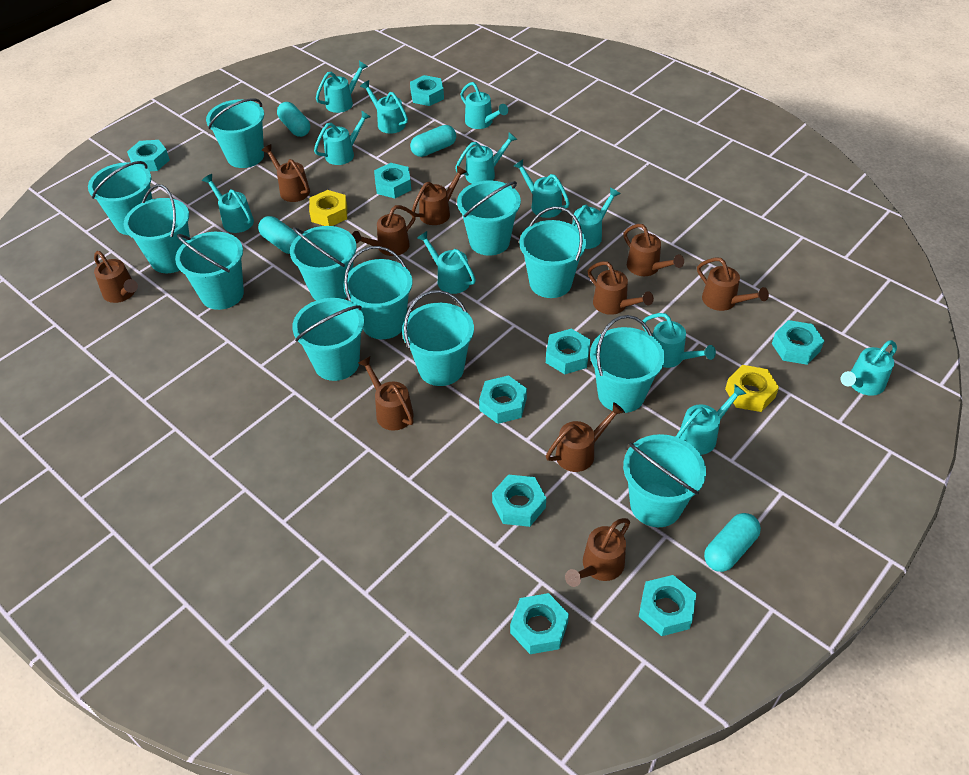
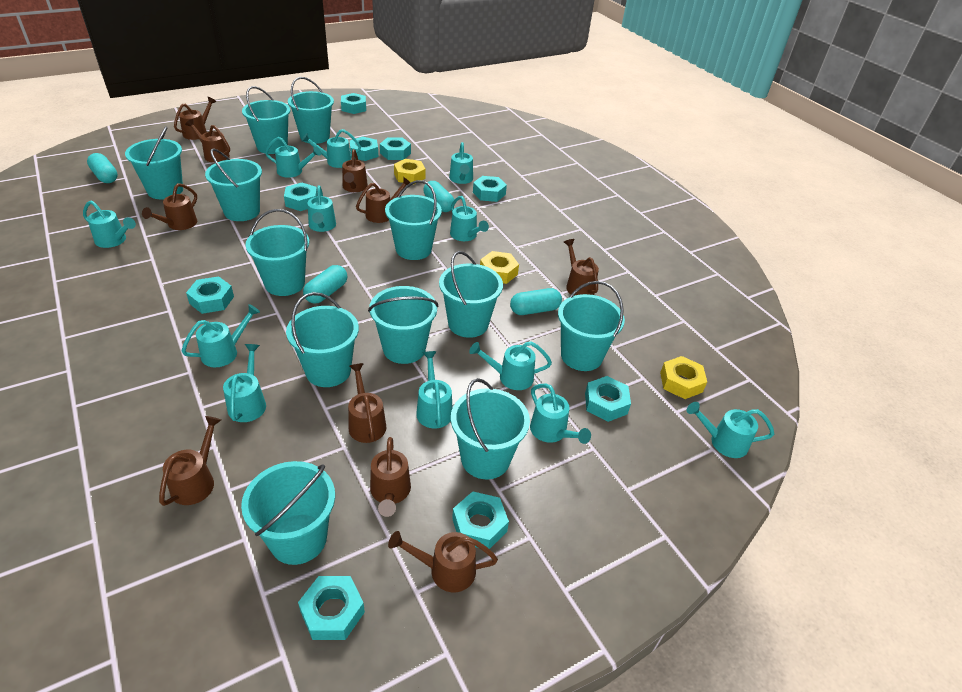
yellow nut: 2 -> 3

